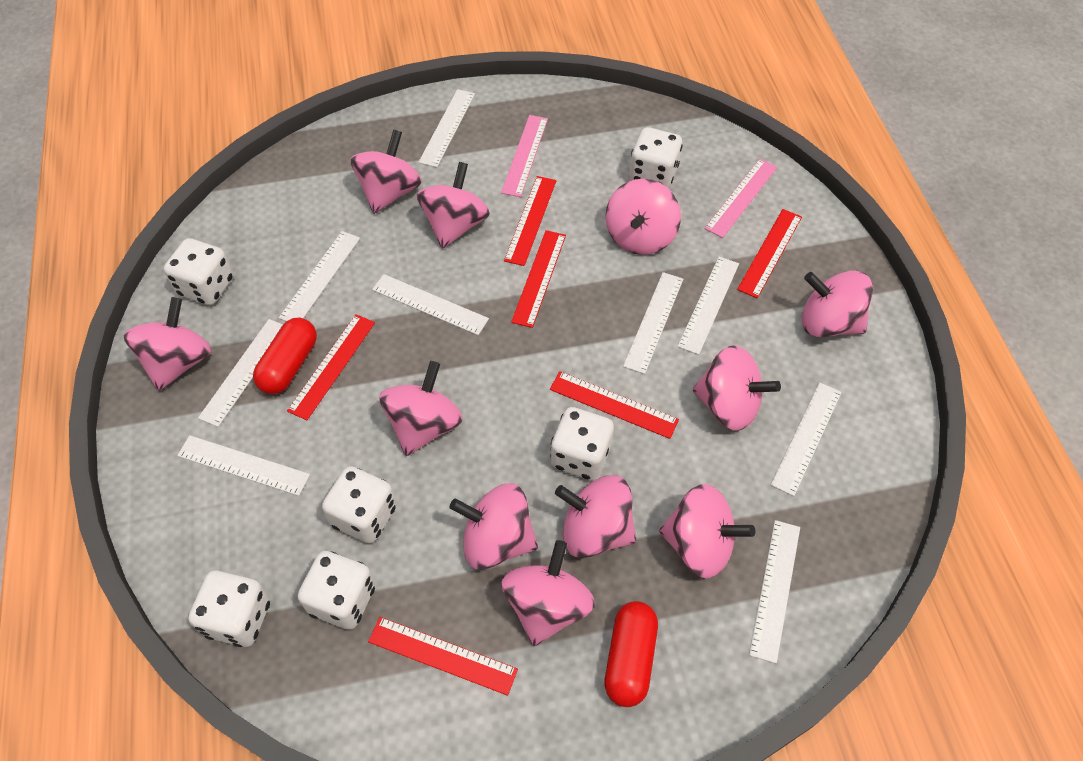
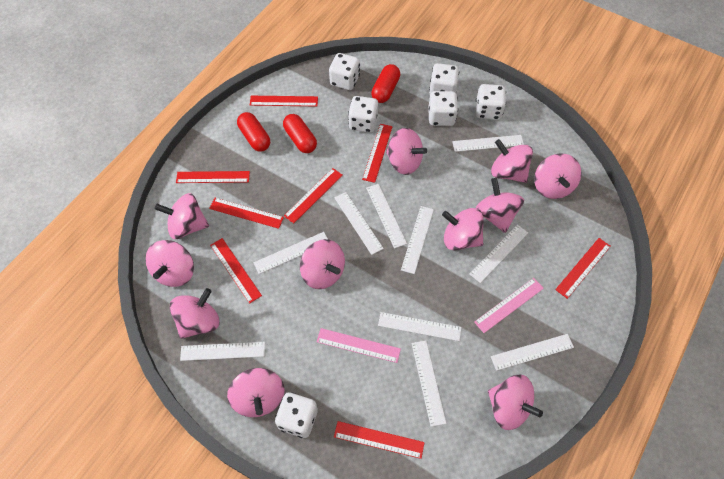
red capsule: 2 -> 3
red ruler: 6 -> 8
white ruler: 9 -> 10

